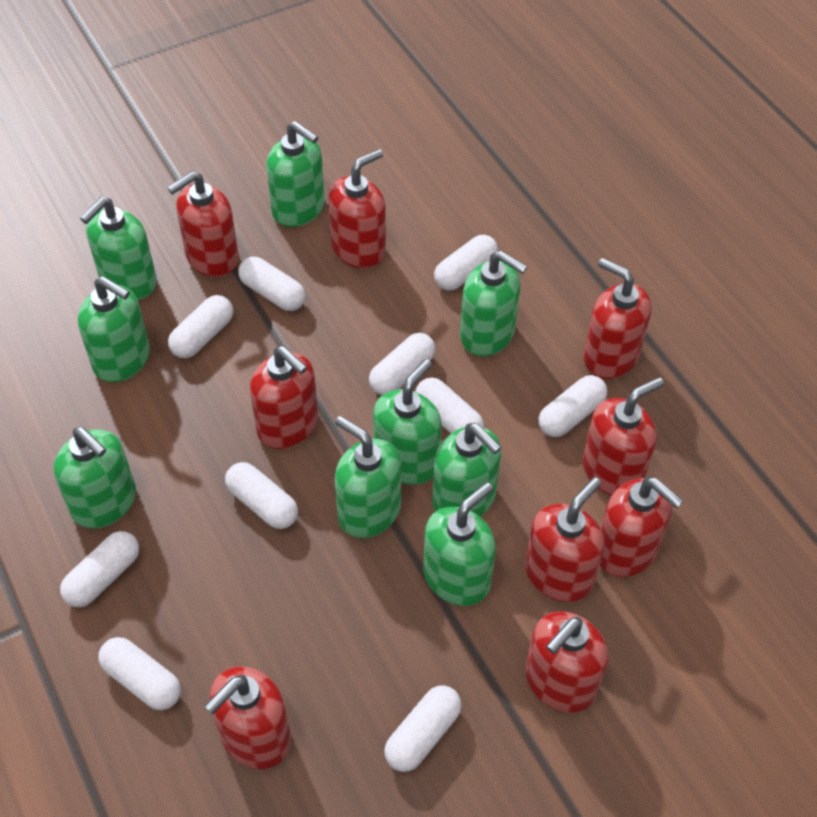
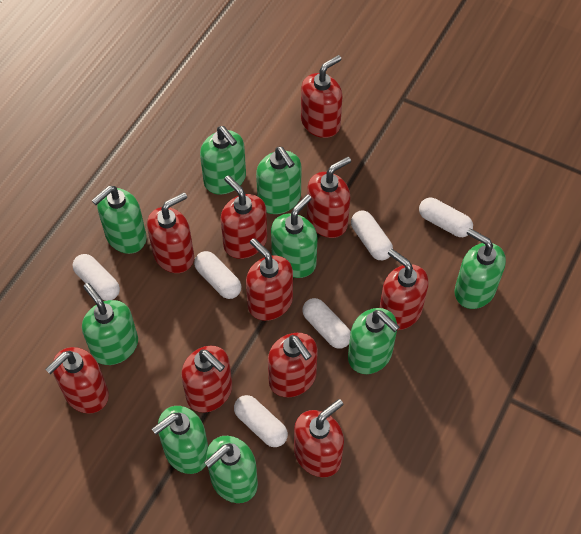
red soap dispenser: 9 -> 10
white capsule: 10 -> 6

